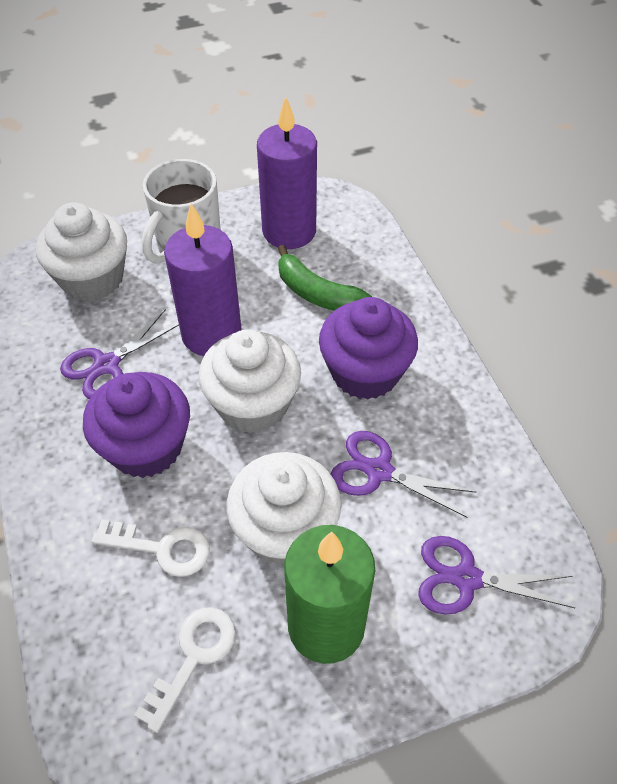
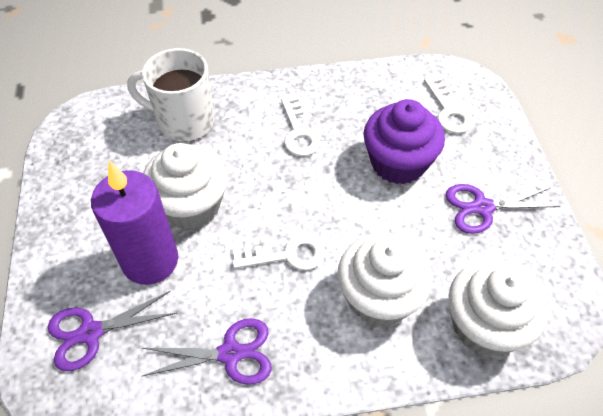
green banana: 1 -> 0
green candle: 1 -> 0
purple candle: 2 -> 1
purple cupcake: 2 -> 1
white key: 2 -> 3

